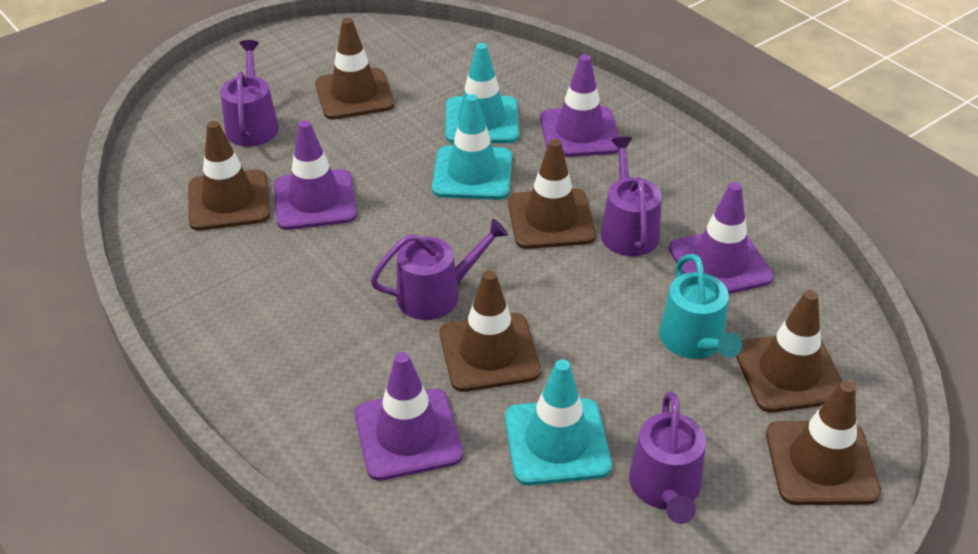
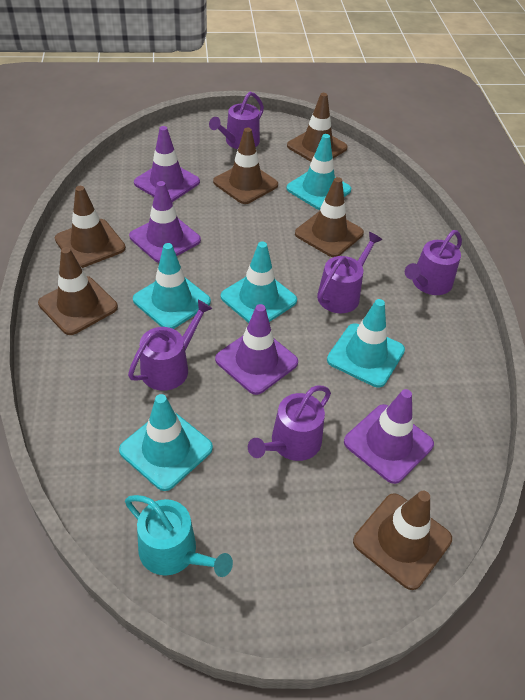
purple watering can: 4 -> 5
turquoise traffic cone: 3 -> 5

